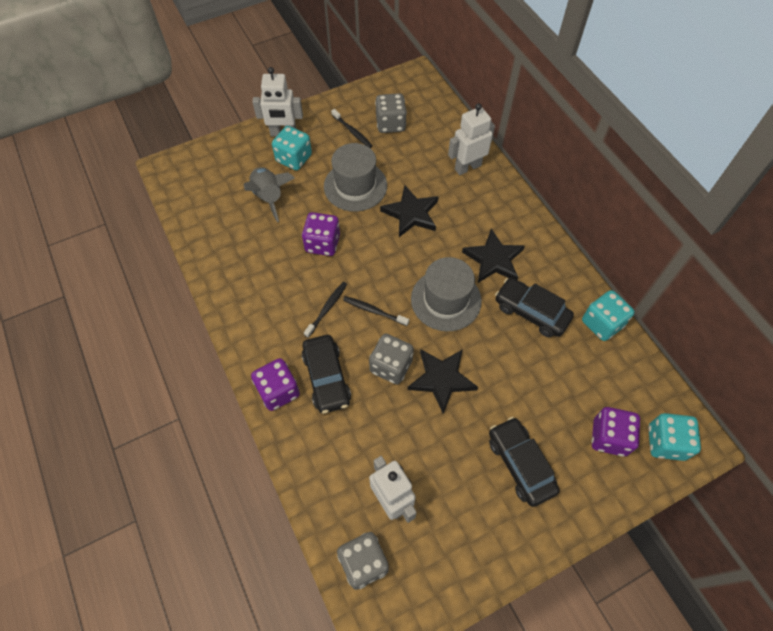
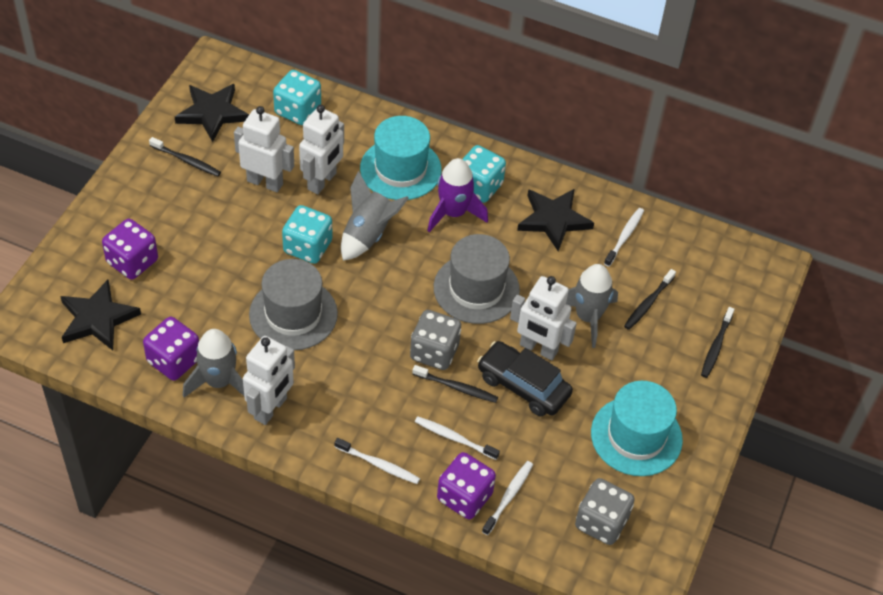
black car: 3 -> 1
black toothbrush: 3 -> 4
grey dice: 3 -> 2
grey rocket: 1 -> 3
purple rocket: 0 -> 1
turquoise hat: 0 -> 2
white robot: 3 -> 4
white toothbrush: 0 -> 4

